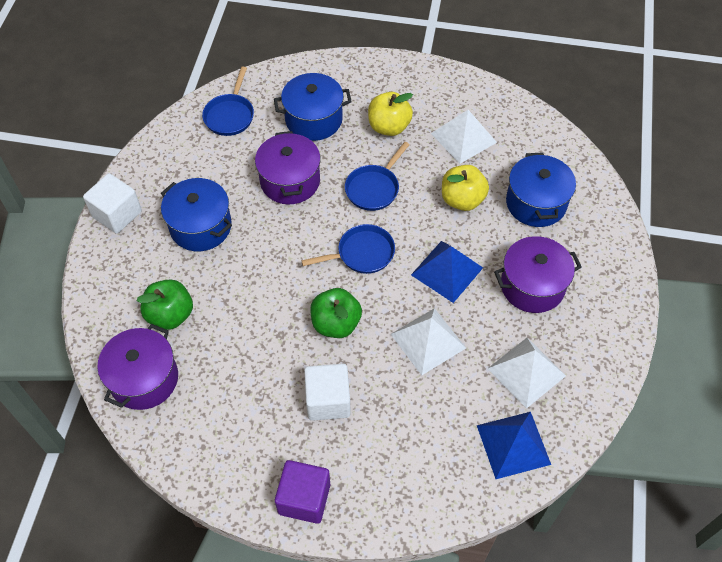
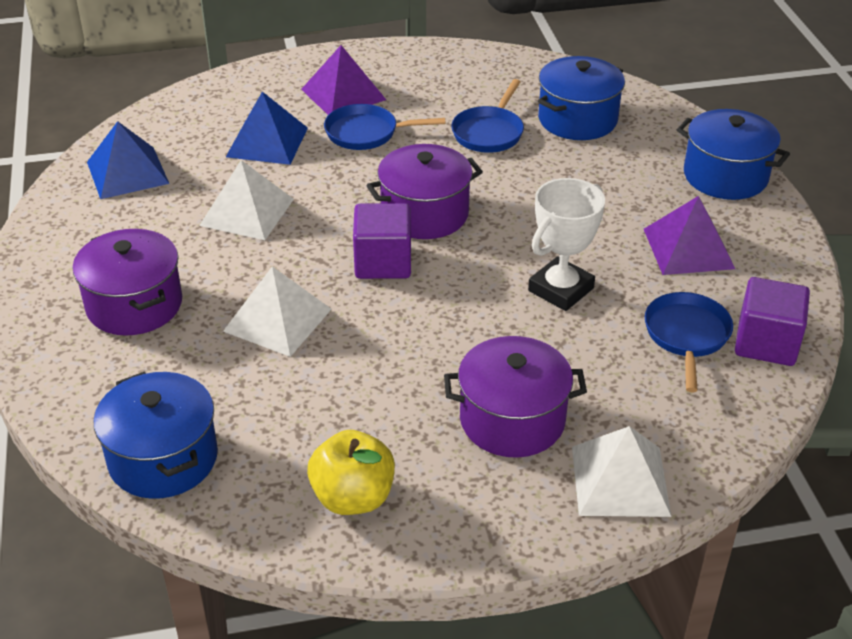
green apple: 2 -> 0
purple cube: 1 -> 2
purple pyramid: 0 -> 2
white cube: 2 -> 0
white trophy: 0 -> 1
yellow apple: 2 -> 1

